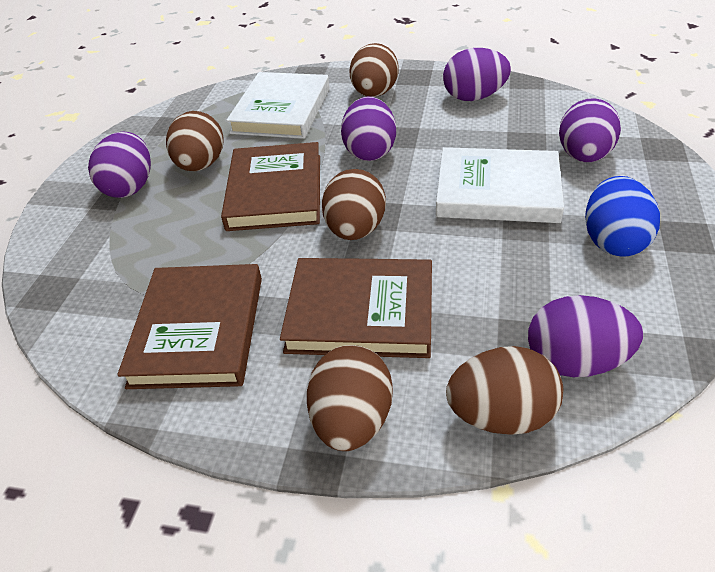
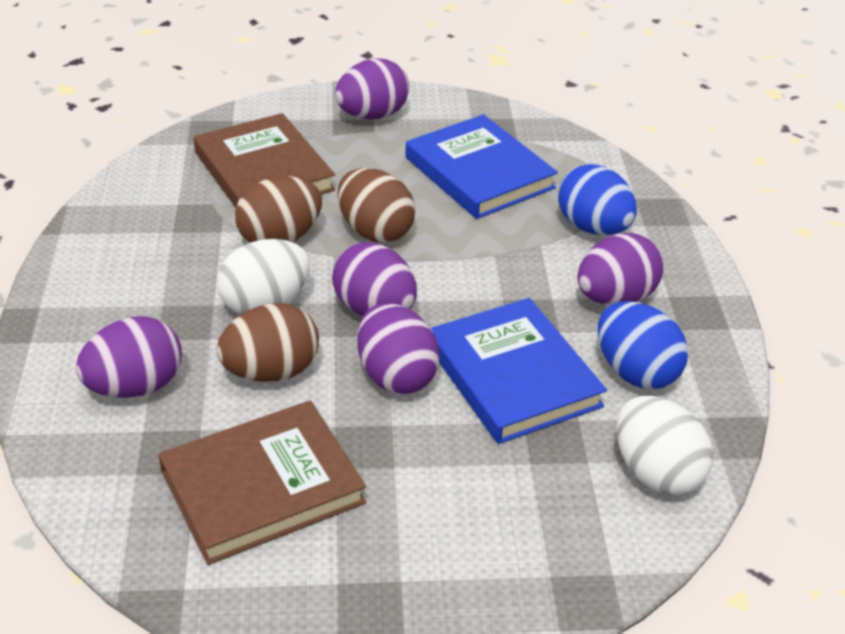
blue book: 0 -> 2
blue egg: 1 -> 2
brown book: 3 -> 2
brown egg: 5 -> 3
white book: 2 -> 0
white egg: 0 -> 2

